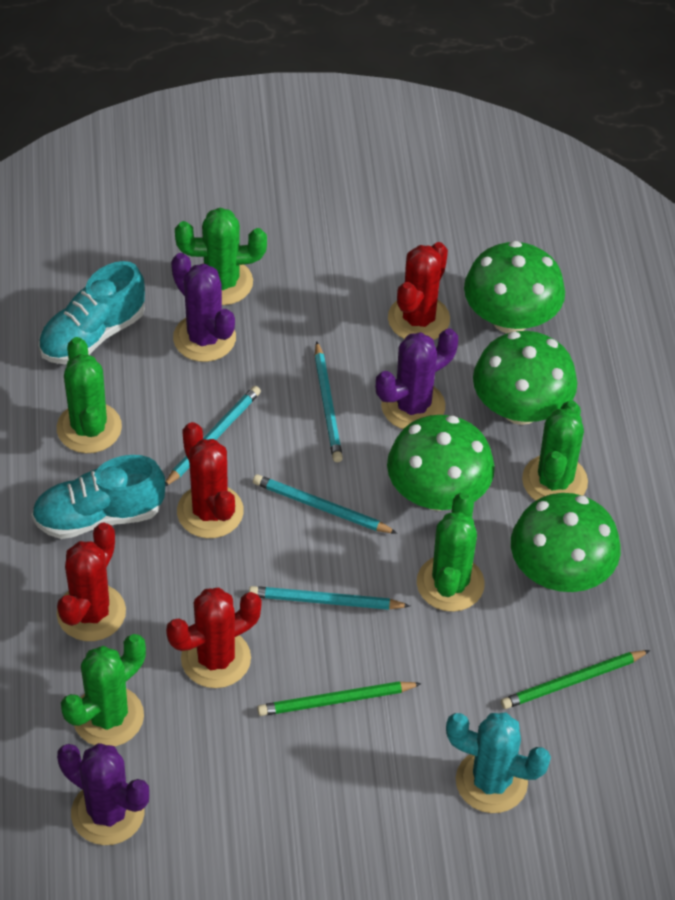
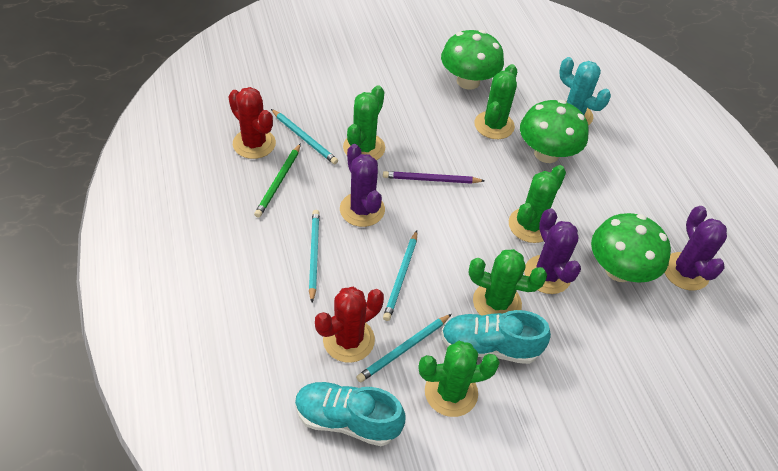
green mushroom: 4 -> 3
green pencil: 2 -> 1
purple pencil: 0 -> 1
red cactus: 4 -> 2

